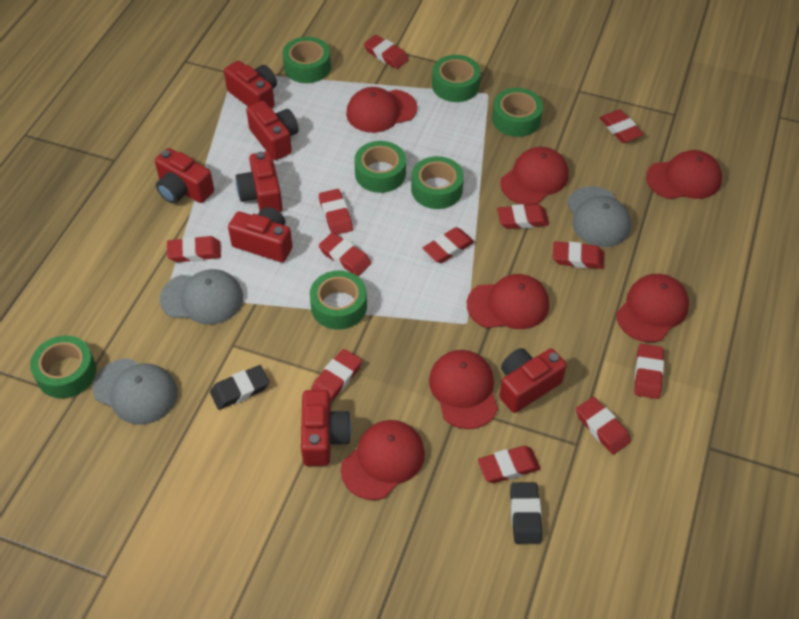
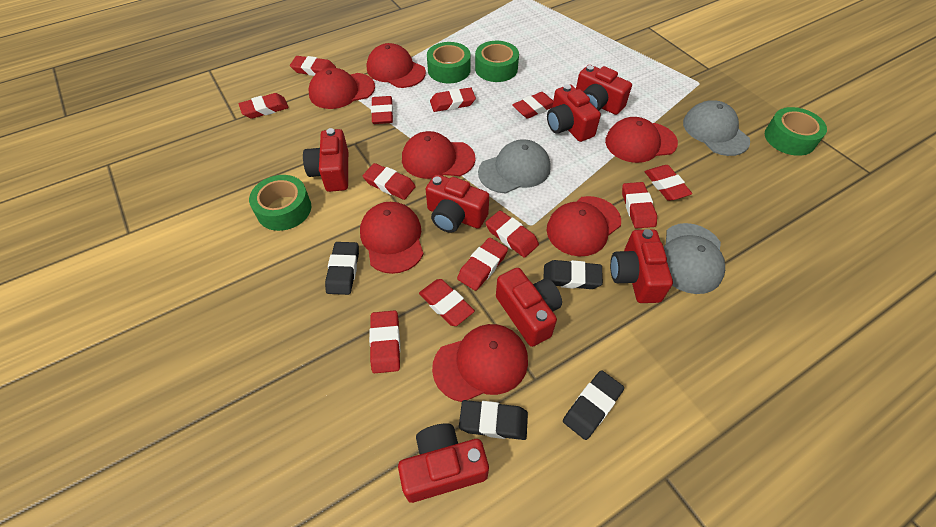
black eraser: 2 -> 4
green tape: 7 -> 4

